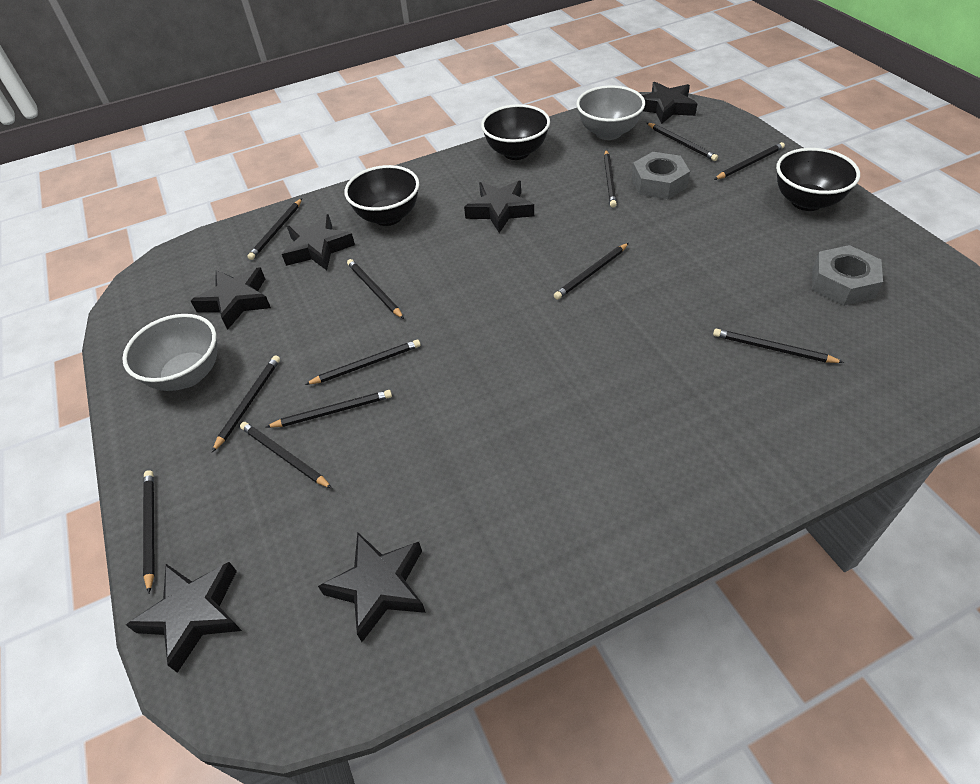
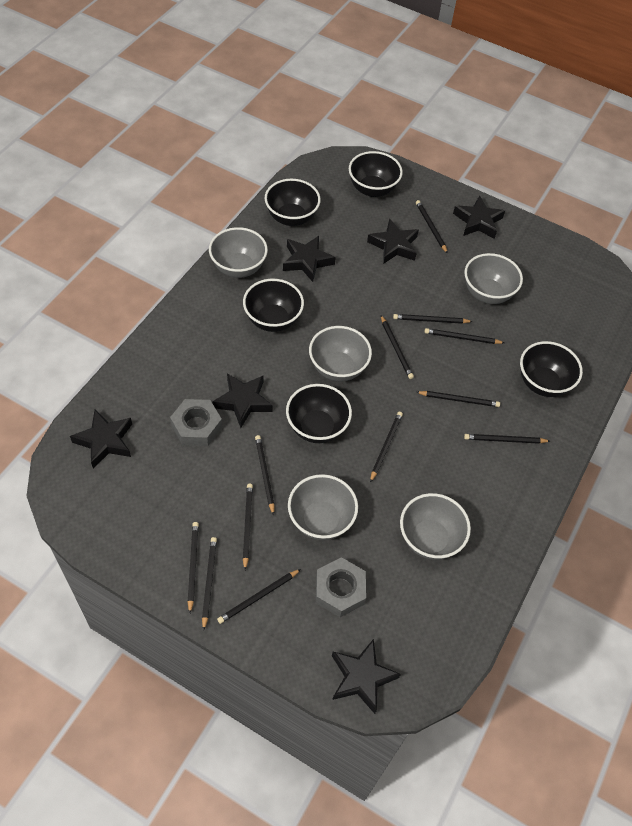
black bowl: 3 -> 5
grey bowl: 2 -> 5

